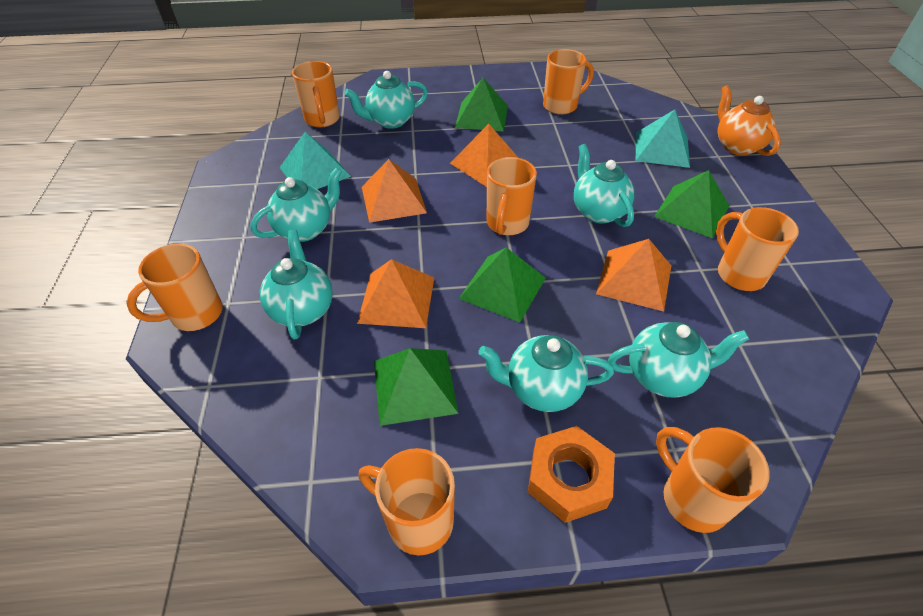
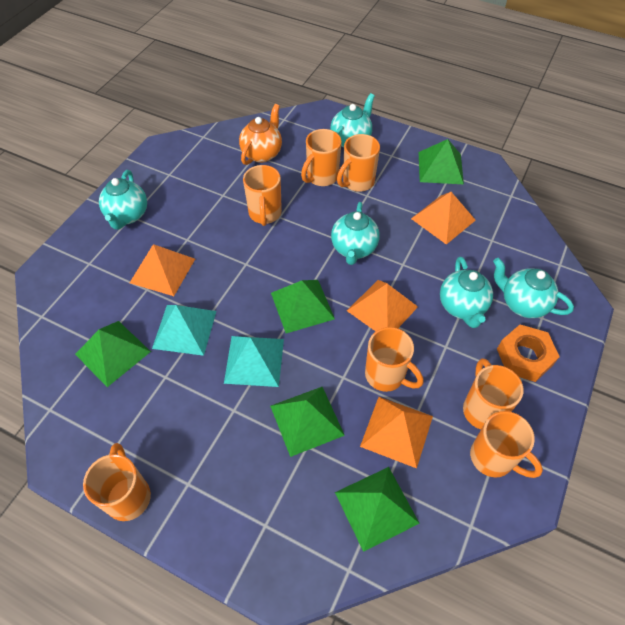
green pyramid: 4 -> 5
turquoise teapot: 6 -> 5

